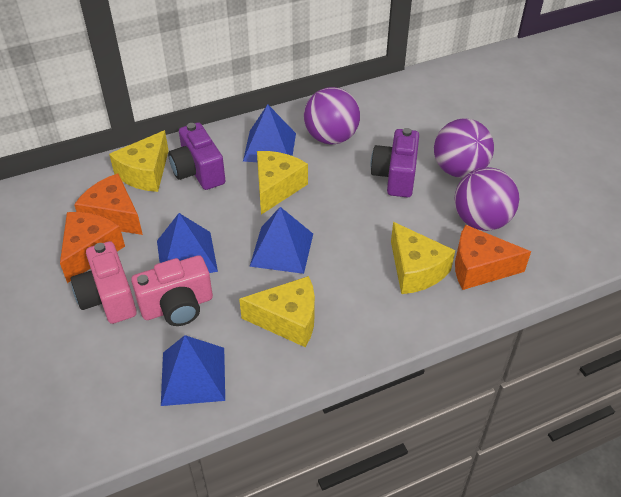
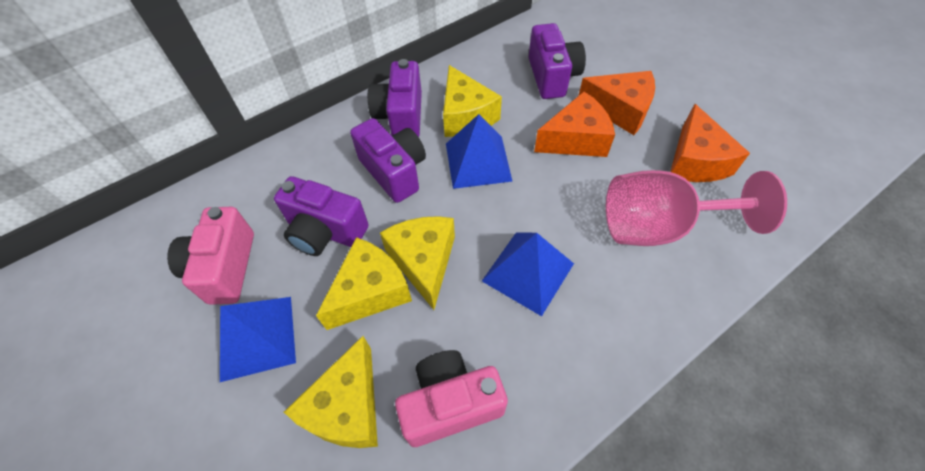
blue pyramid: 4 -> 3
pink goblet: 0 -> 1
purple ball: 3 -> 0
purple camera: 2 -> 4

